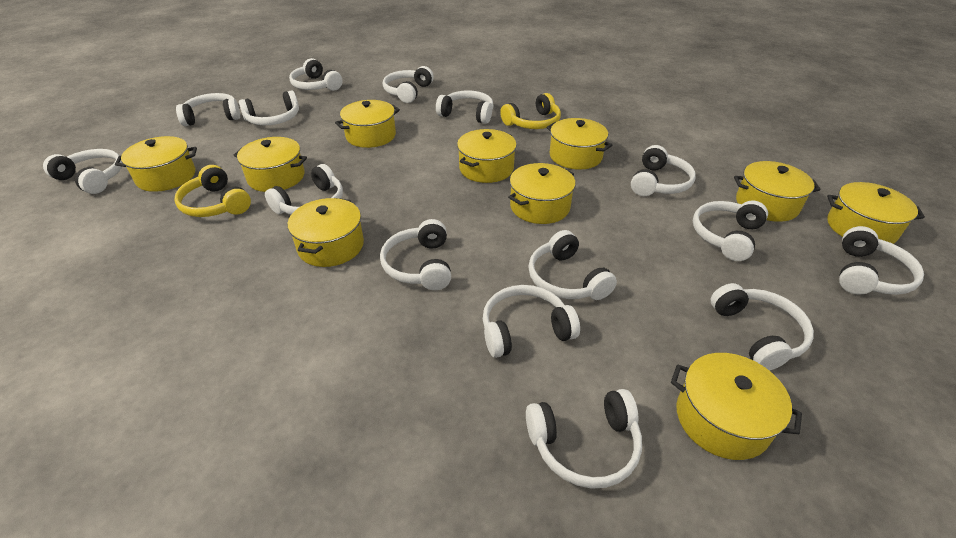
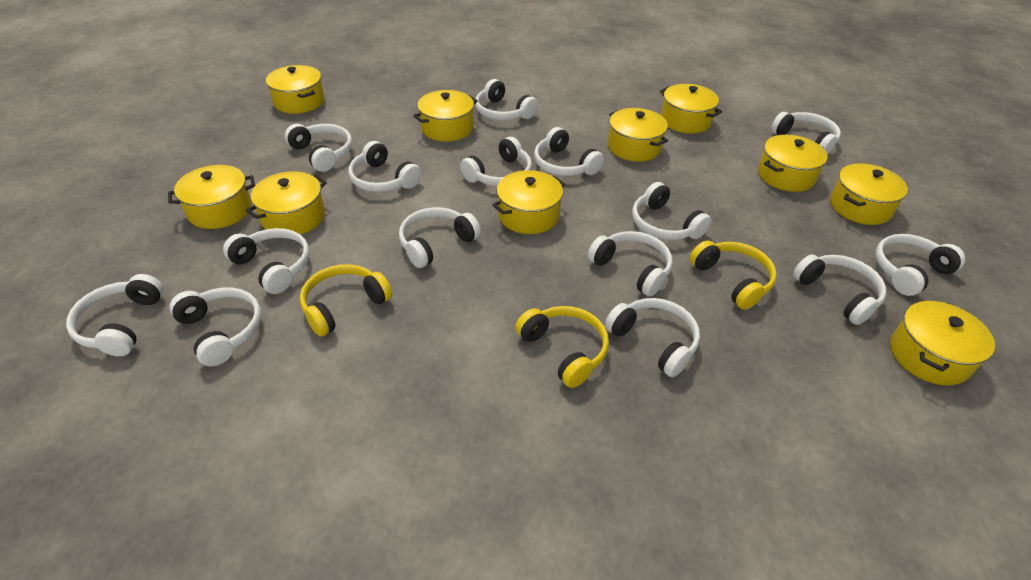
yellow headphones: 2 -> 3

